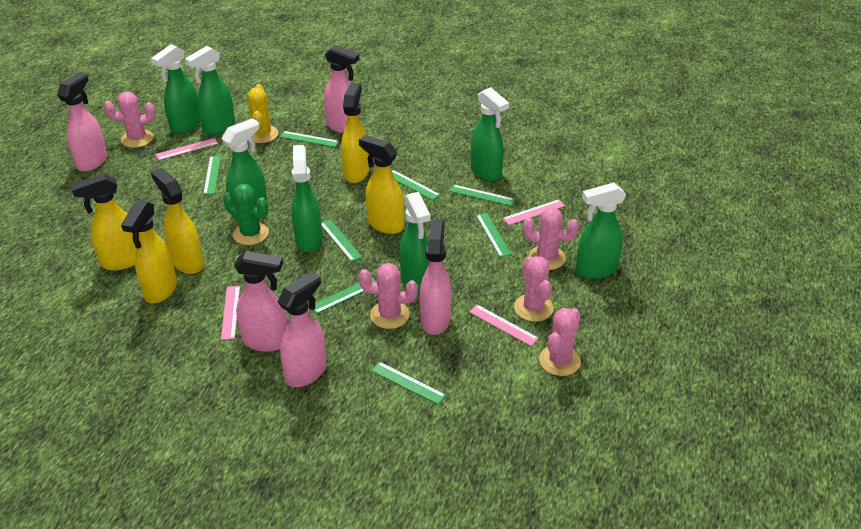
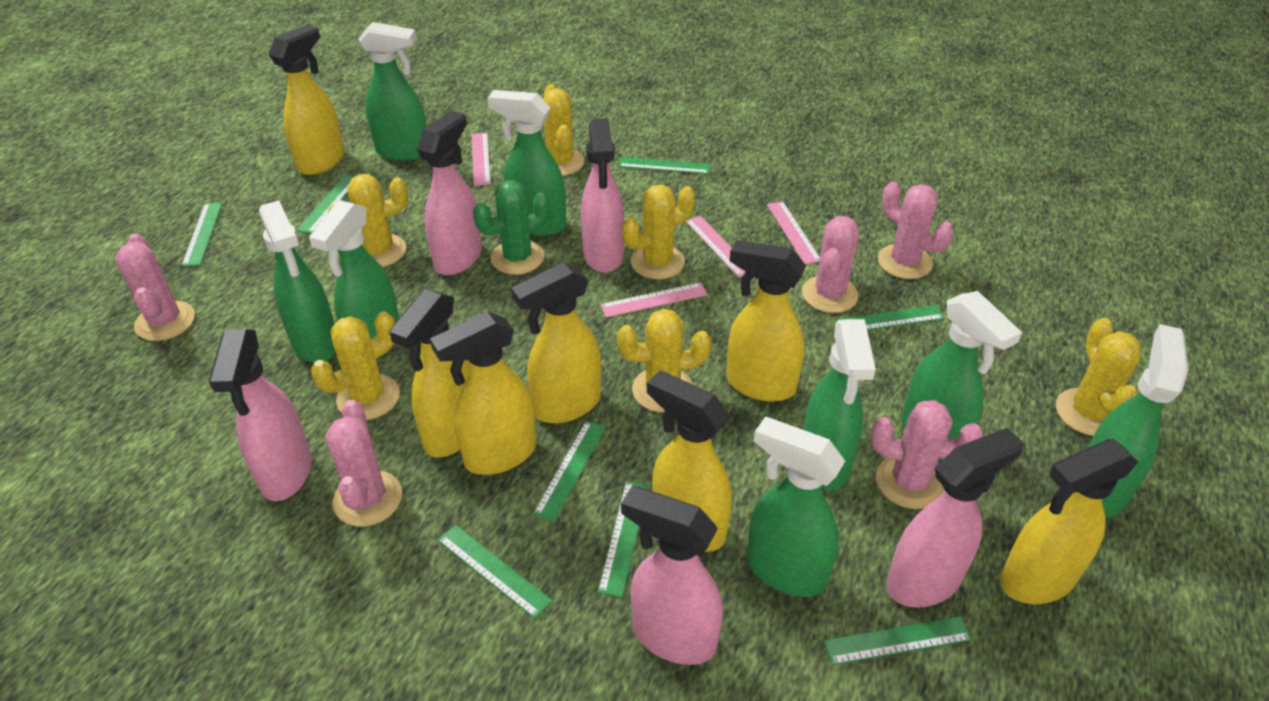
green spray bottle: 7 -> 8
yellow cactus: 1 -> 6
yellow spray bottle: 5 -> 7

